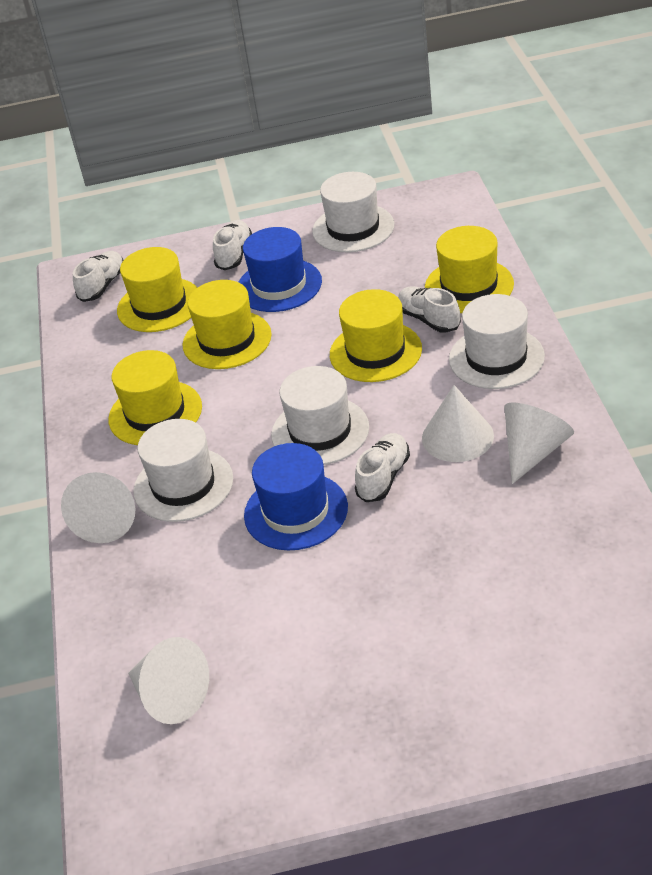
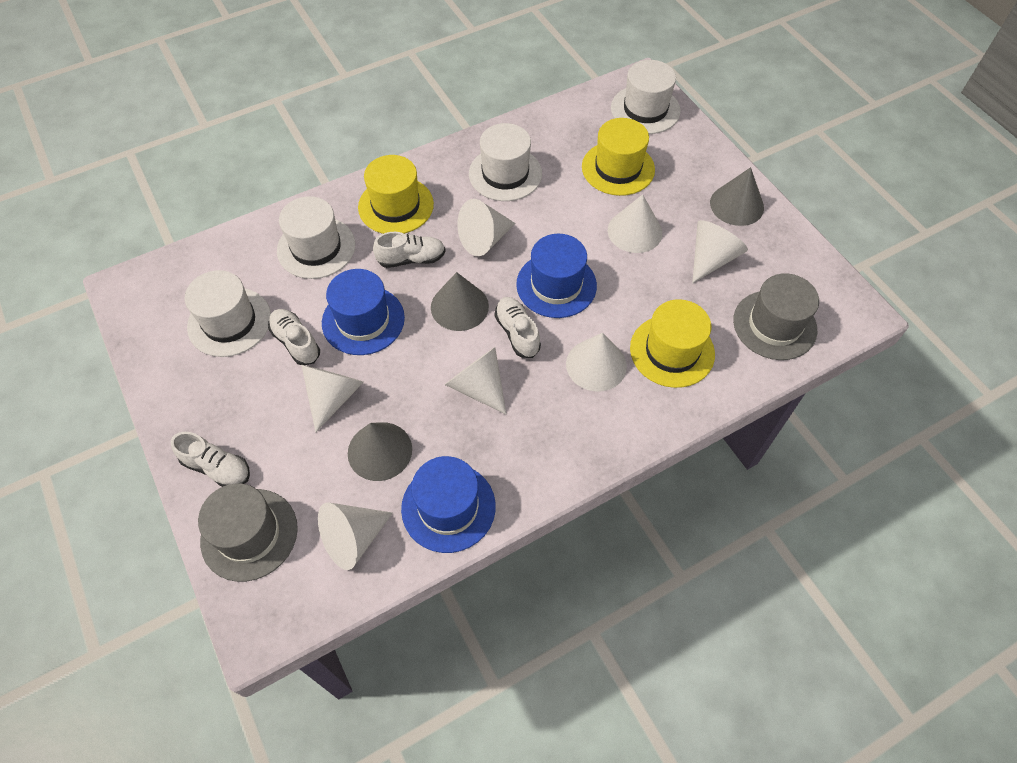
blue hat: 2 -> 3
grey cone: 0 -> 3
grey hat: 0 -> 2
white cone: 4 -> 7
yellow hat: 5 -> 3

